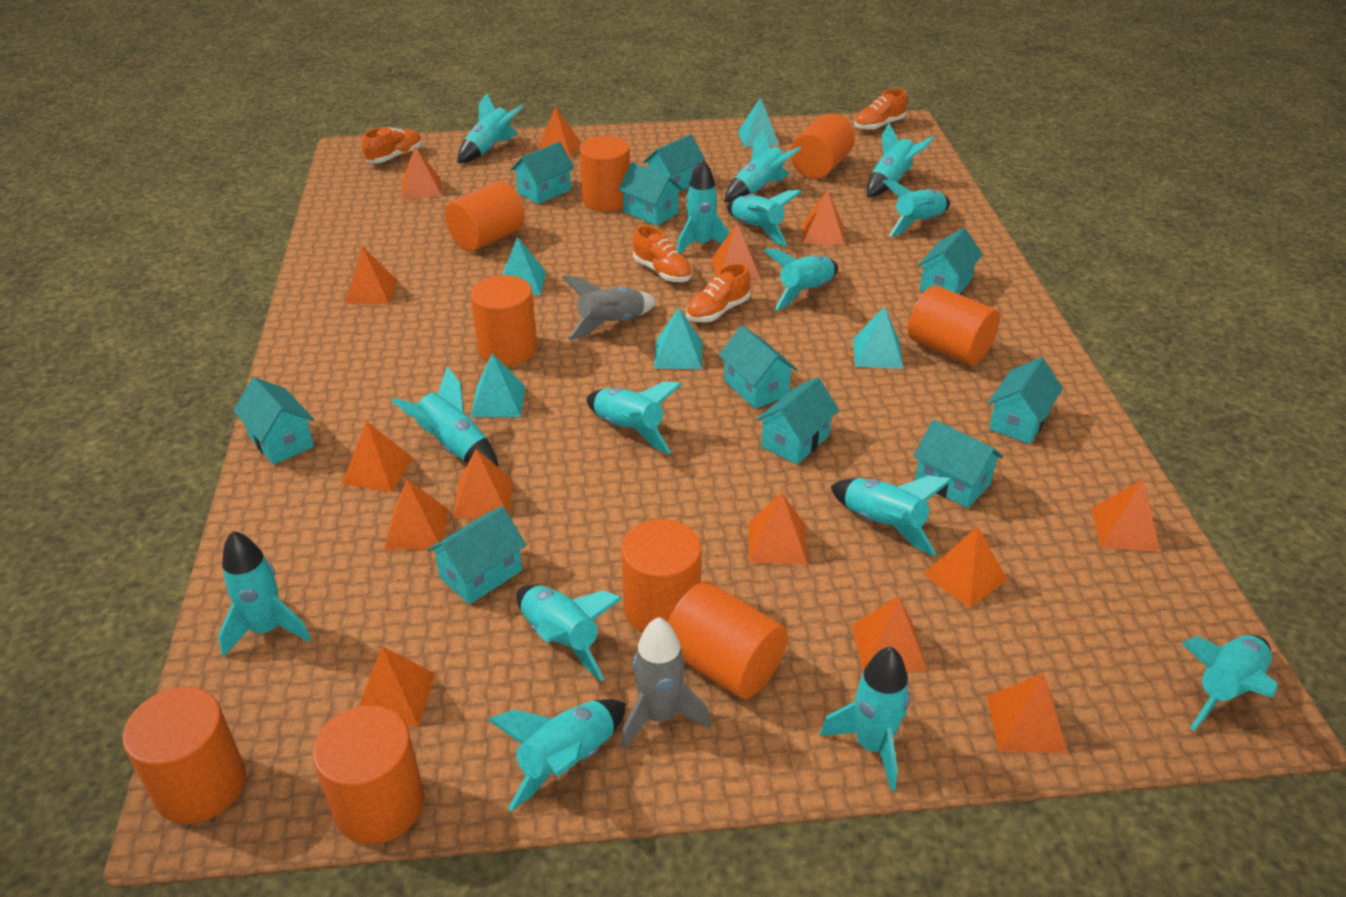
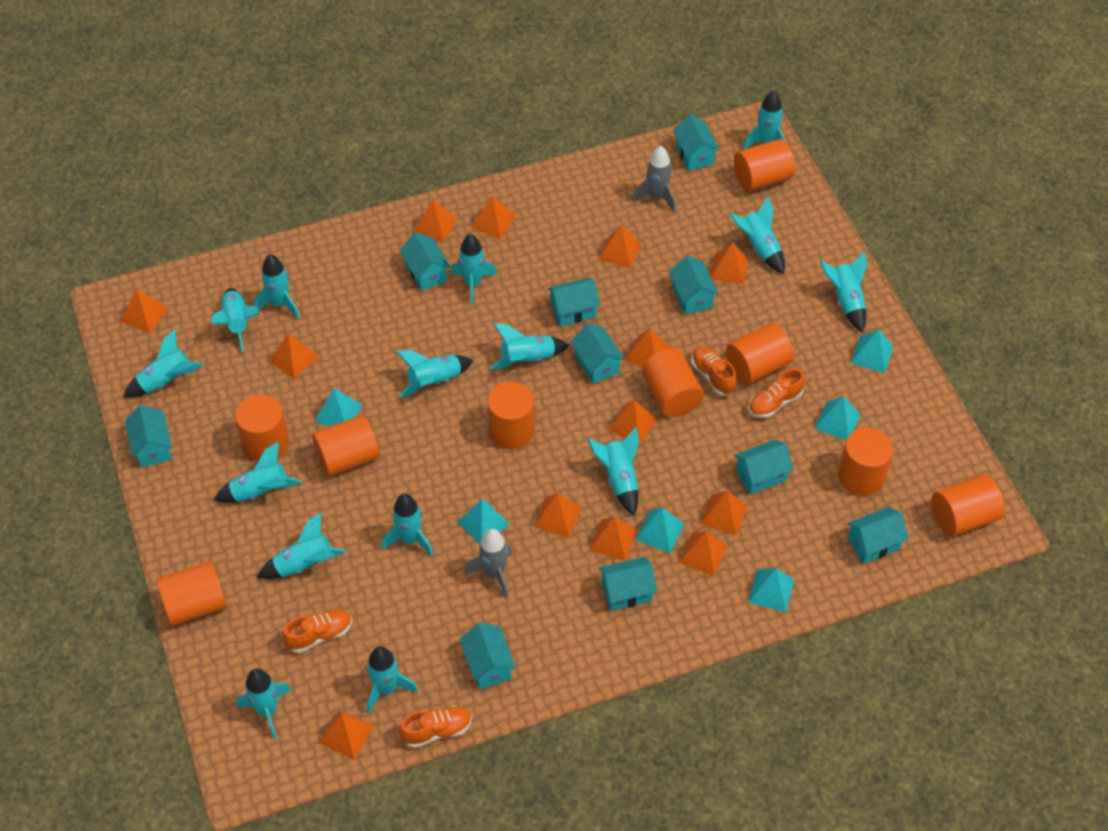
orange pyramid: 14 -> 13
turquoise pyramid: 5 -> 6

